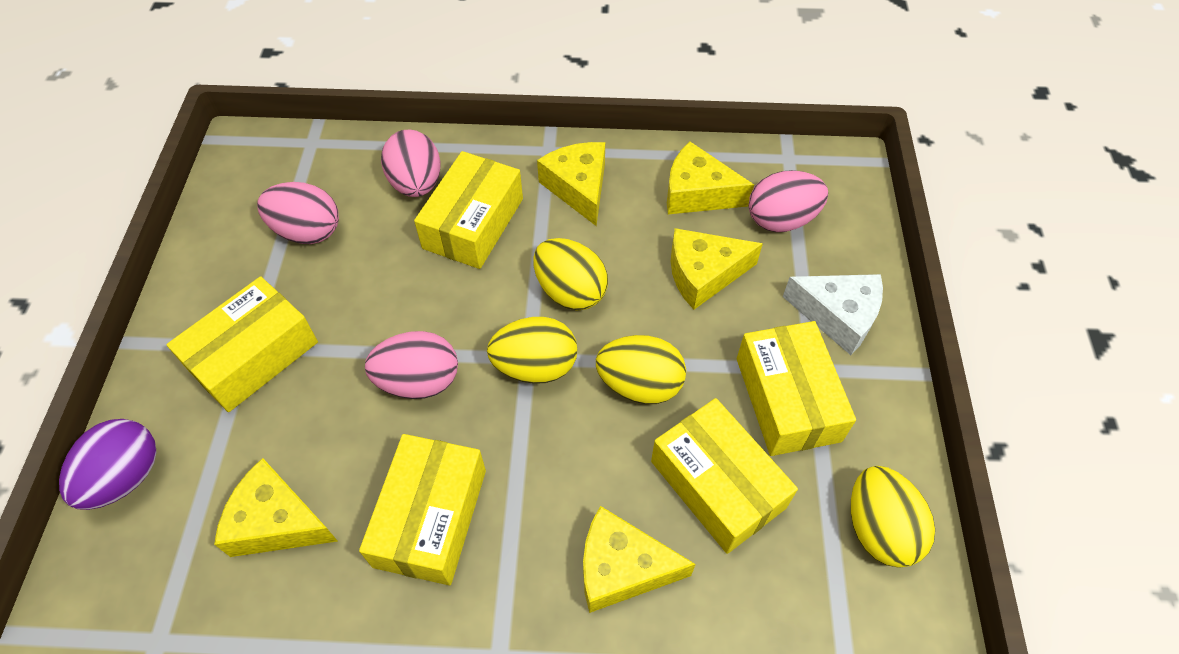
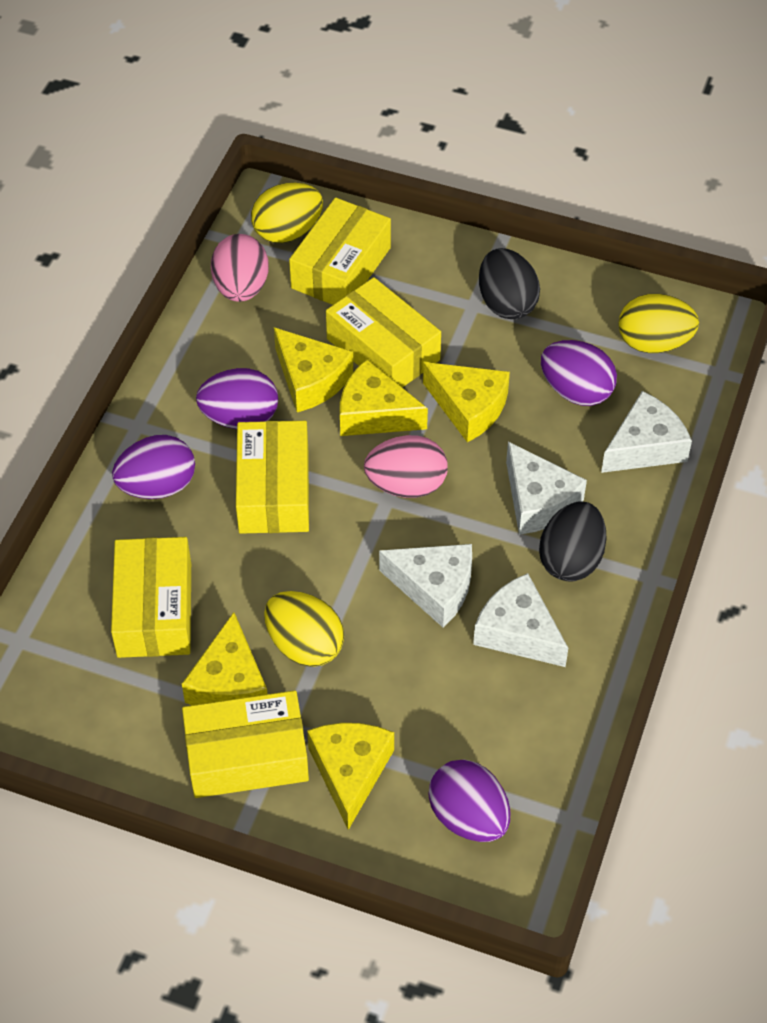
black egg: 0 -> 2
pink egg: 4 -> 2
purple egg: 1 -> 4
white cheese: 1 -> 4
yellow egg: 4 -> 3

